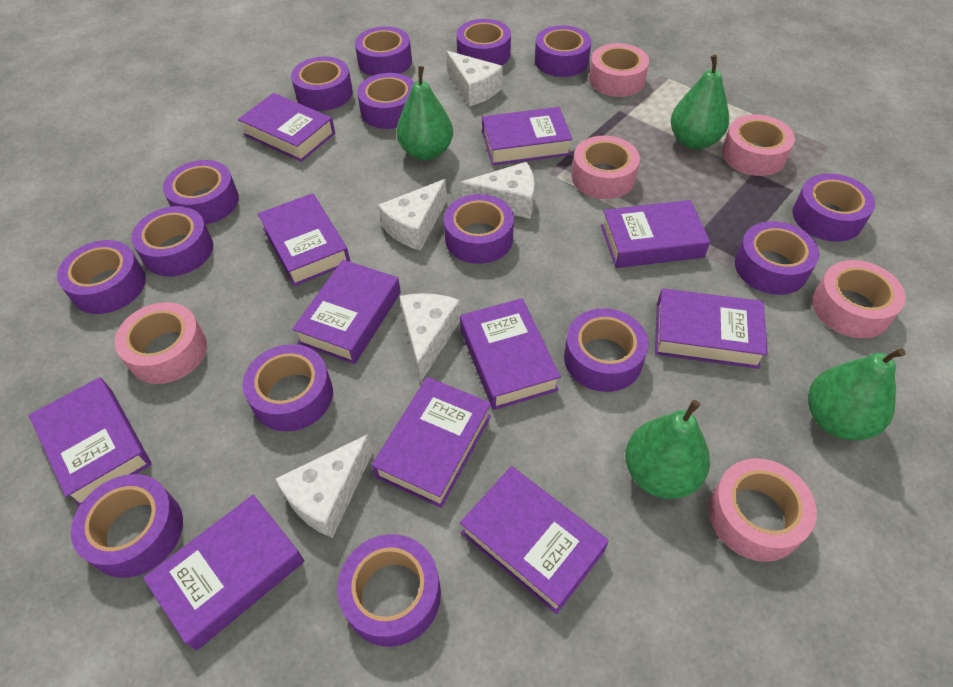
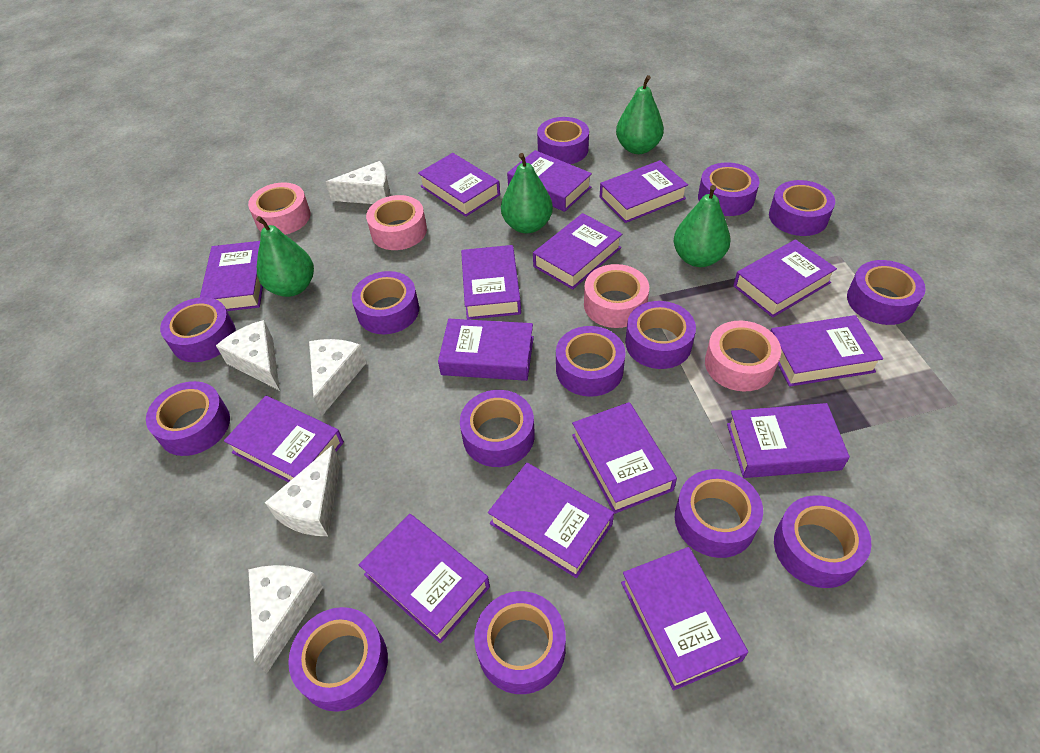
pink tape: 6 -> 4
purple book: 11 -> 15
purple tape: 15 -> 14

